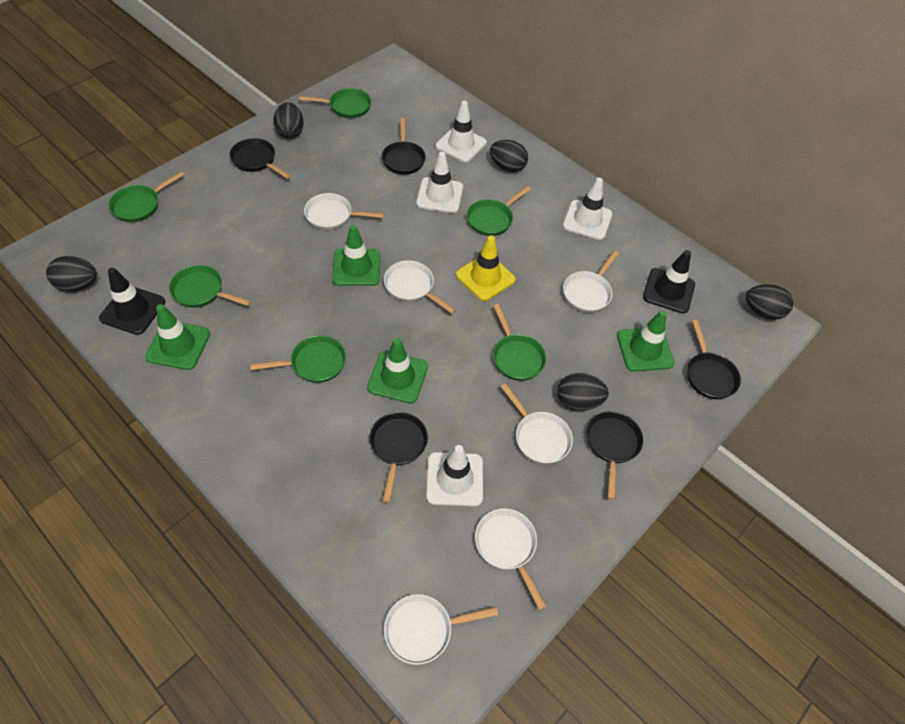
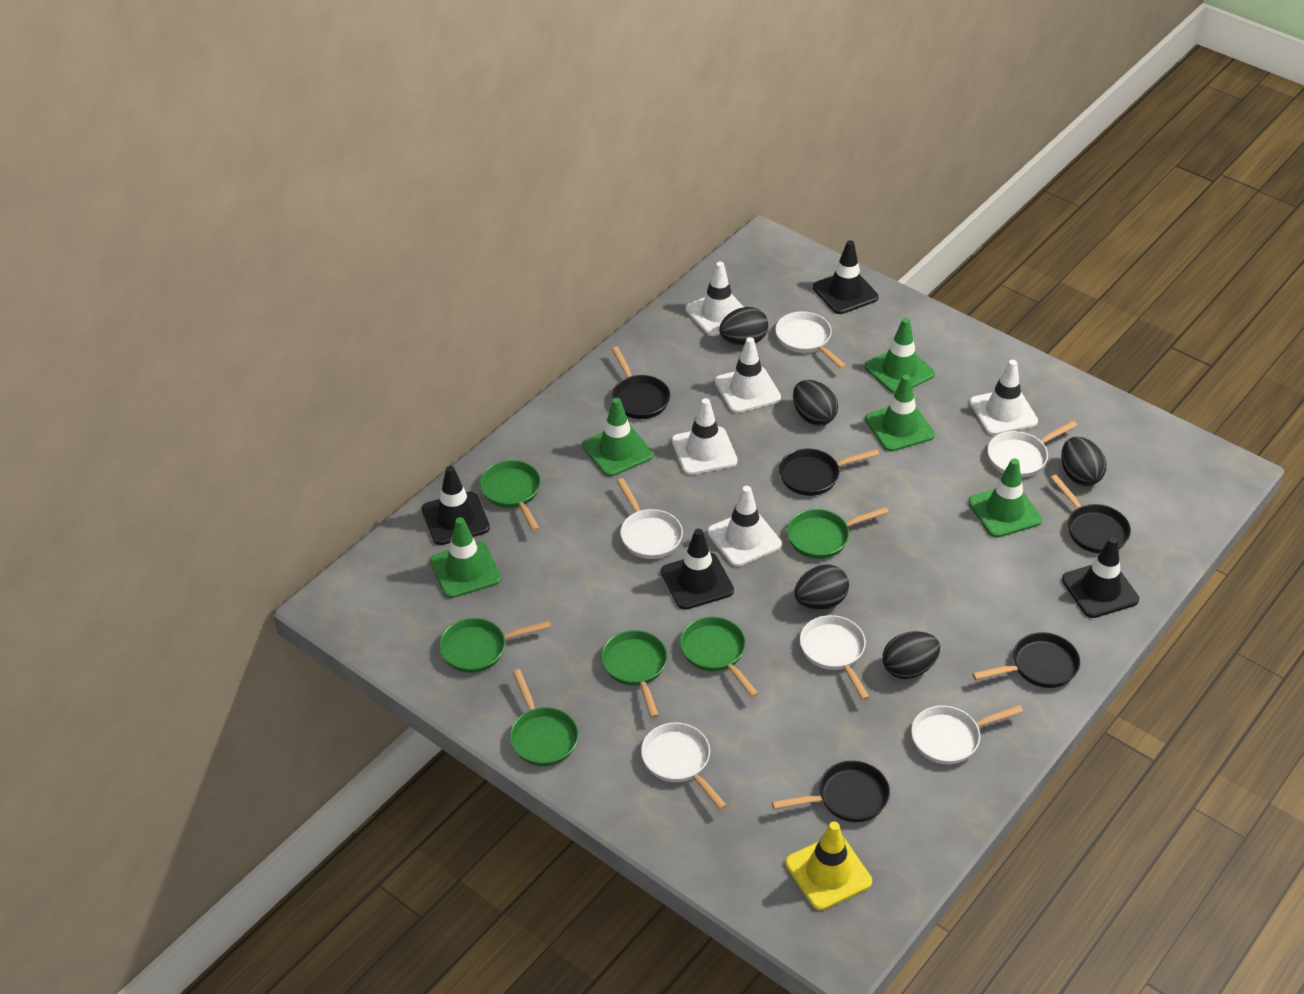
black traffic cone: 2 -> 4
green traffic cone: 4 -> 5
white traffic cone: 4 -> 5

